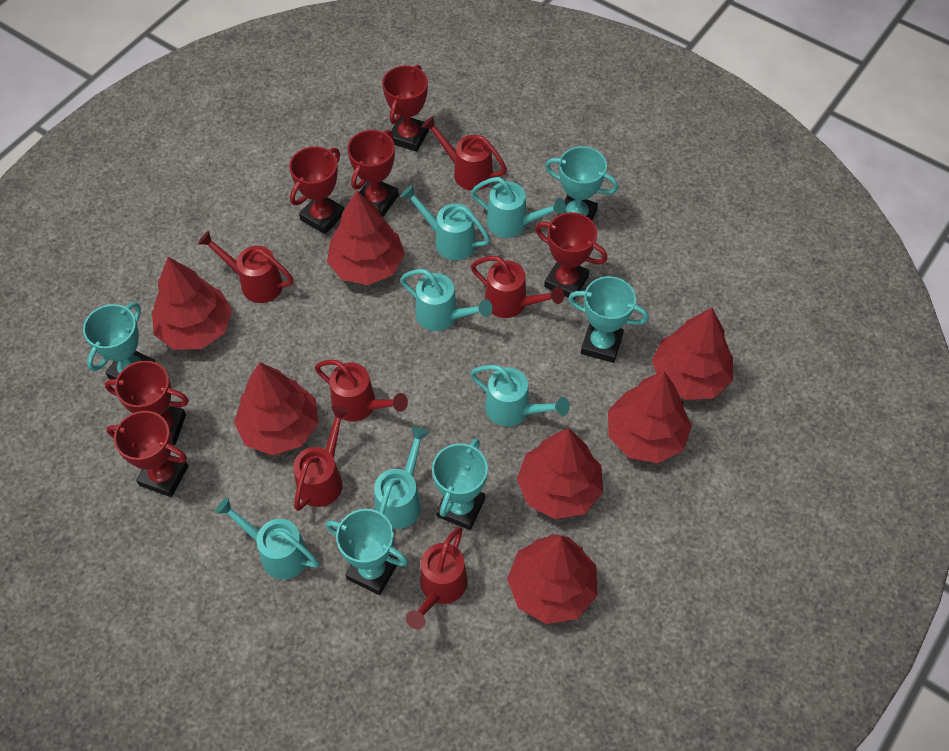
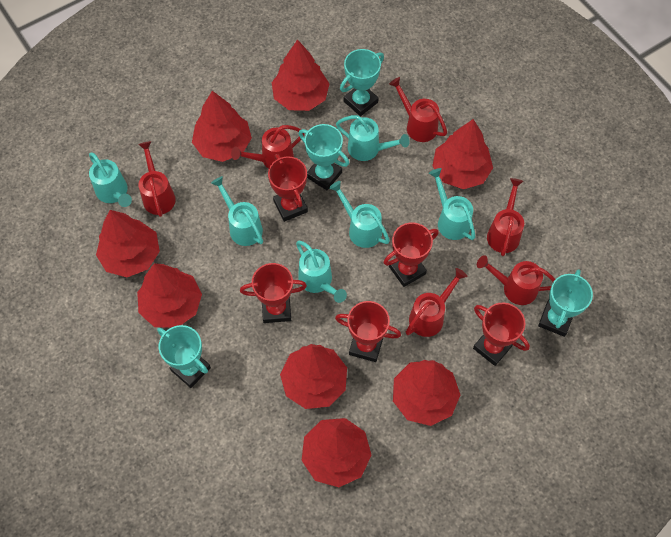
red tree: 7 -> 8
red trophy: 6 -> 5
turquoise trophy: 5 -> 4

